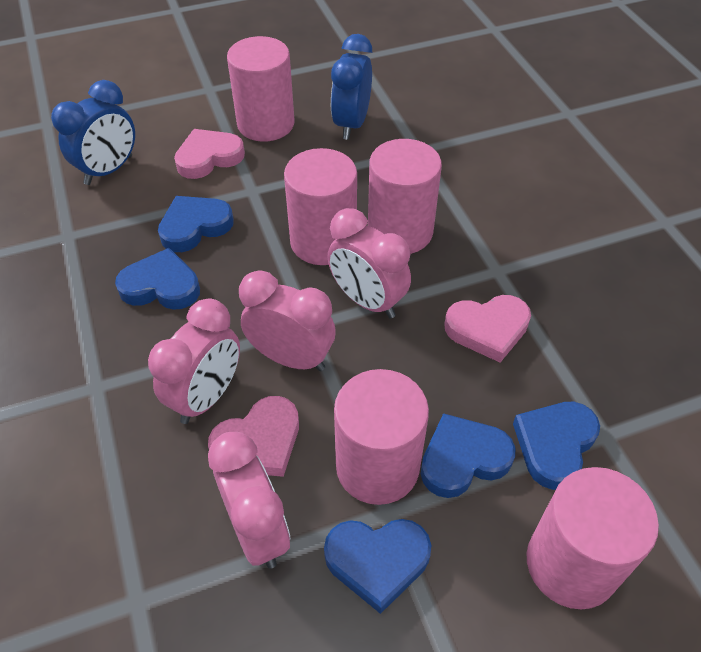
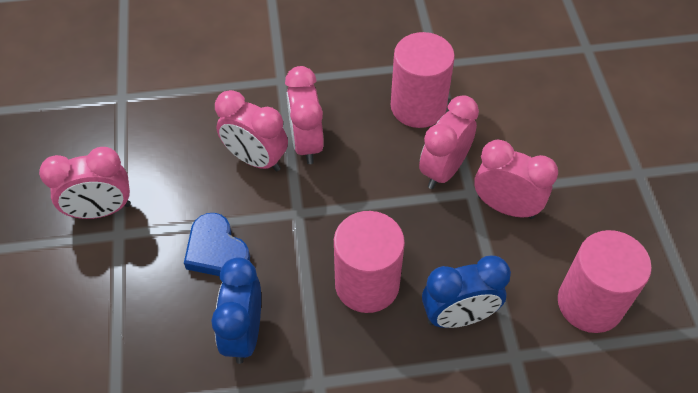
blue heart: 5 -> 1
pink clock: 4 -> 5
pink cylinder: 5 -> 3
pink heart: 3 -> 0

